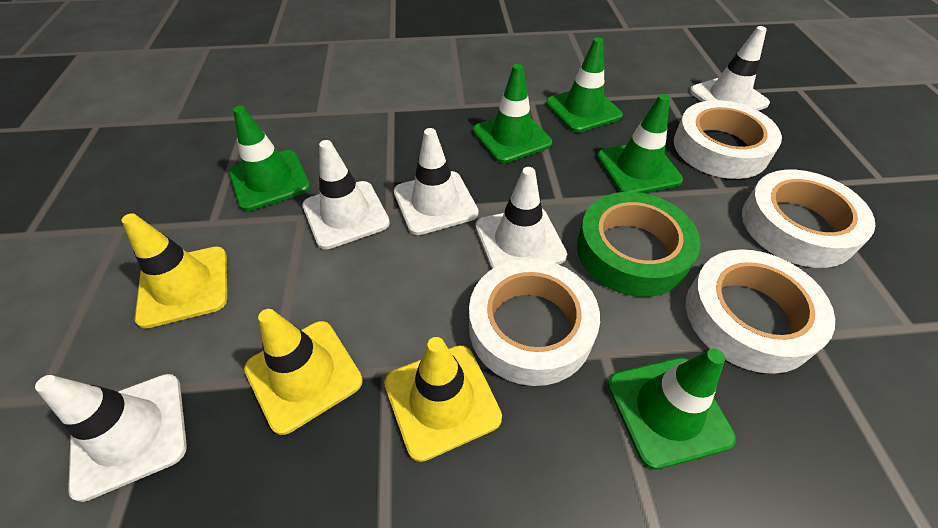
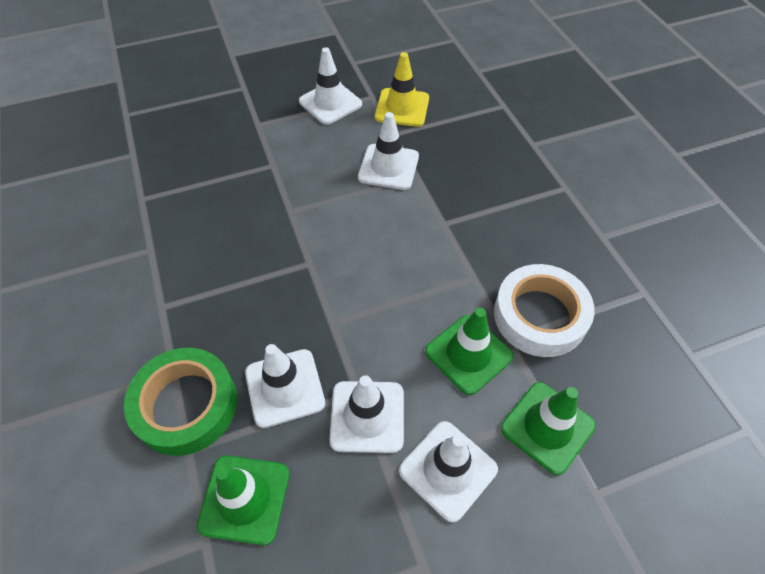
green traffic cone: 5 -> 3
white tape: 4 -> 1
yellow traffic cone: 3 -> 1

